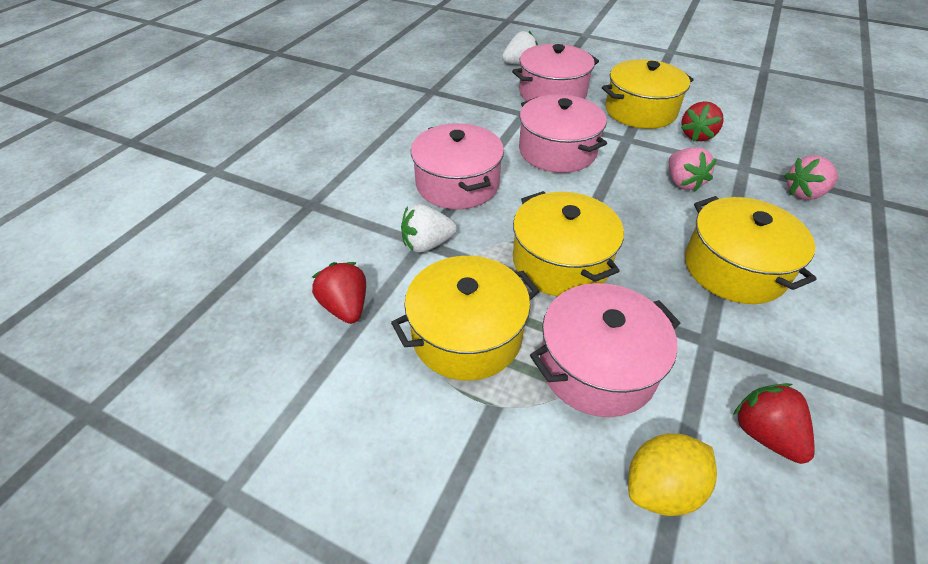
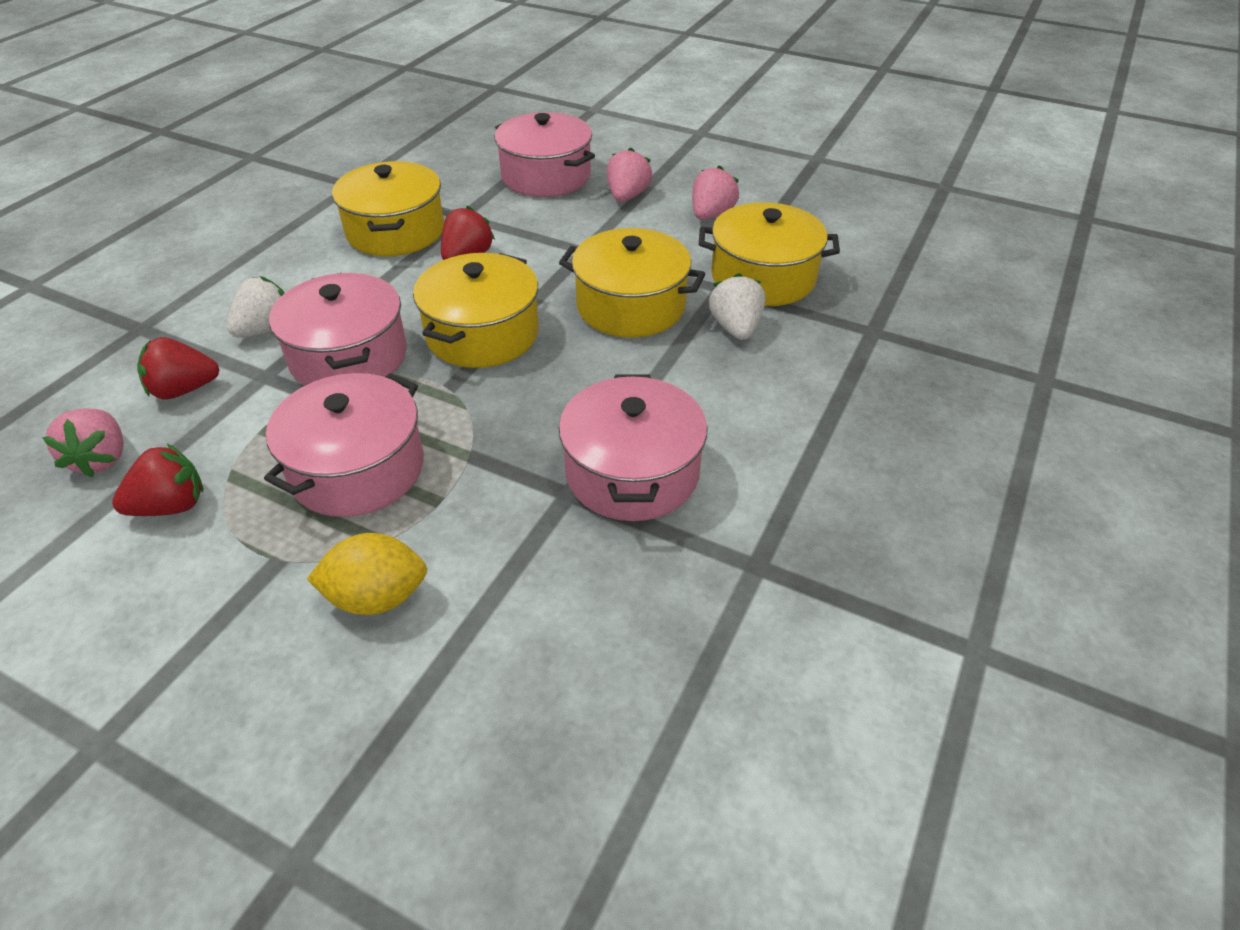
pink strawberry: 2 -> 3

